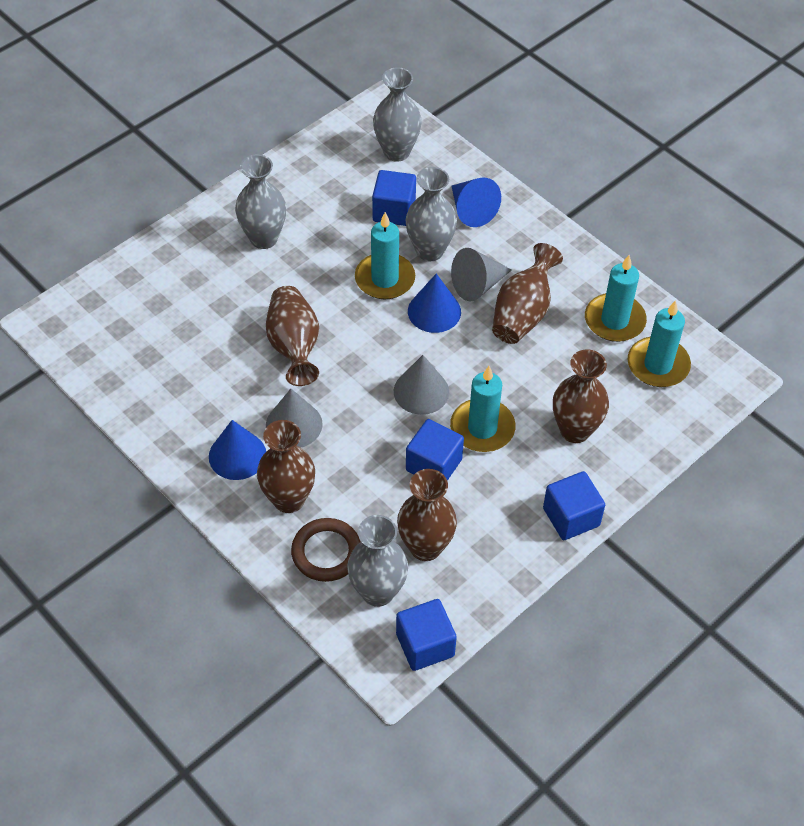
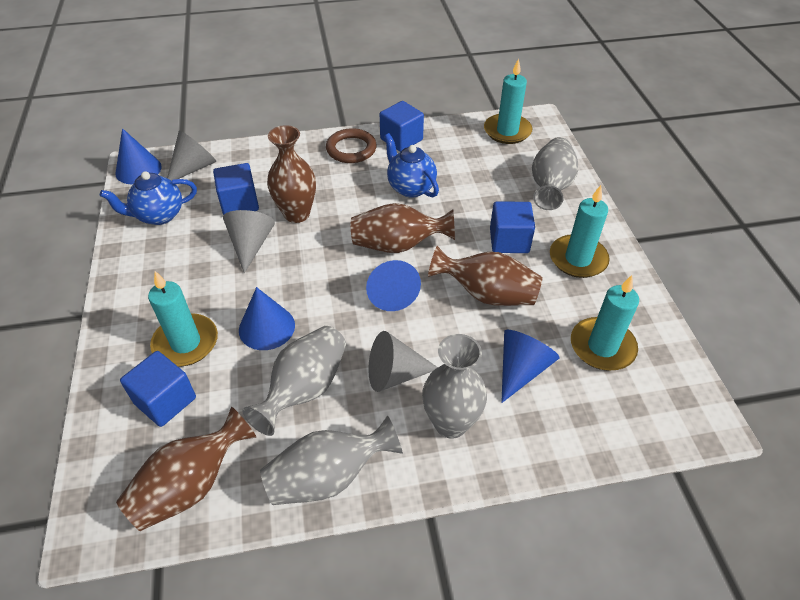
blue cone: 3 -> 4
blue teapot: 0 -> 2
brown vase: 5 -> 4

